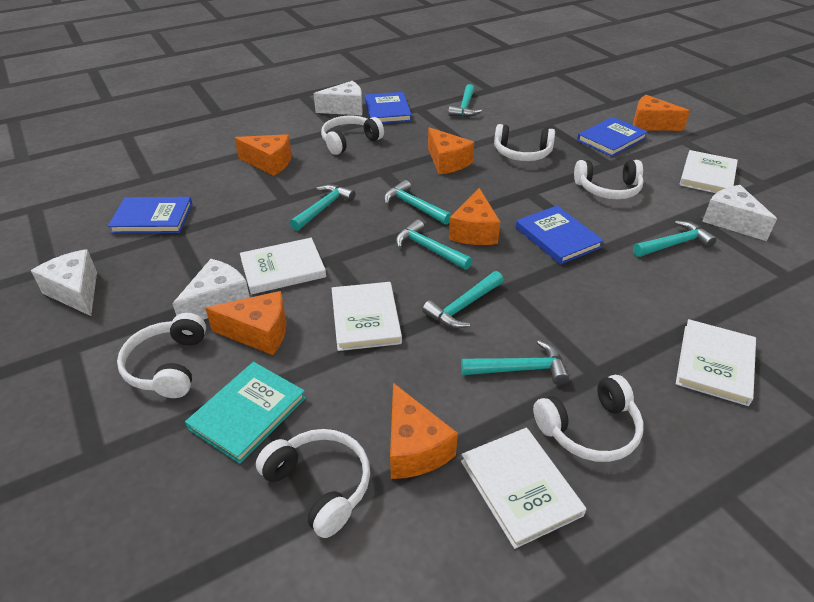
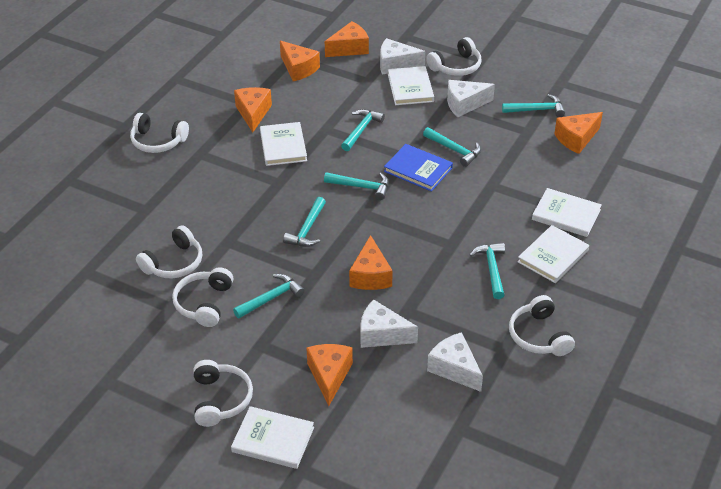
blue book: 4 -> 1
turquoise book: 1 -> 0

